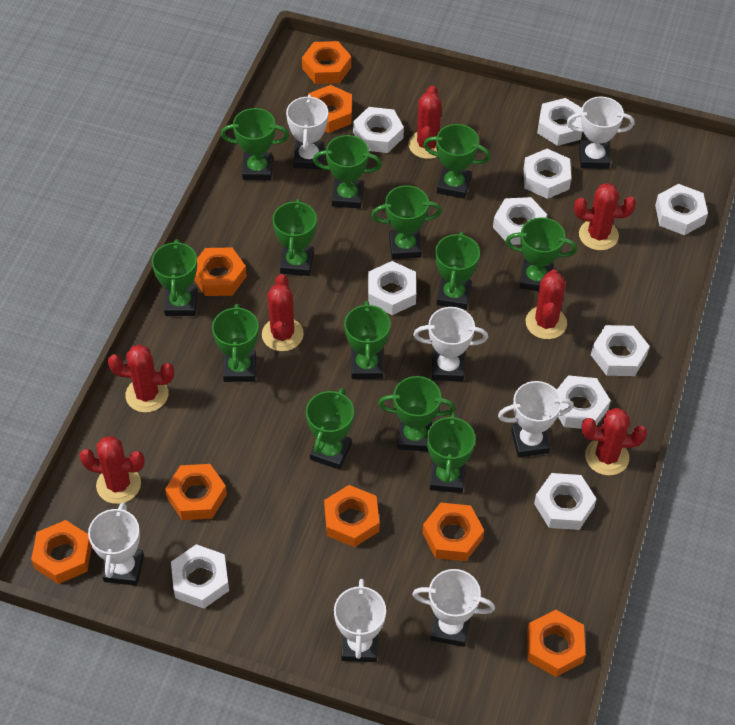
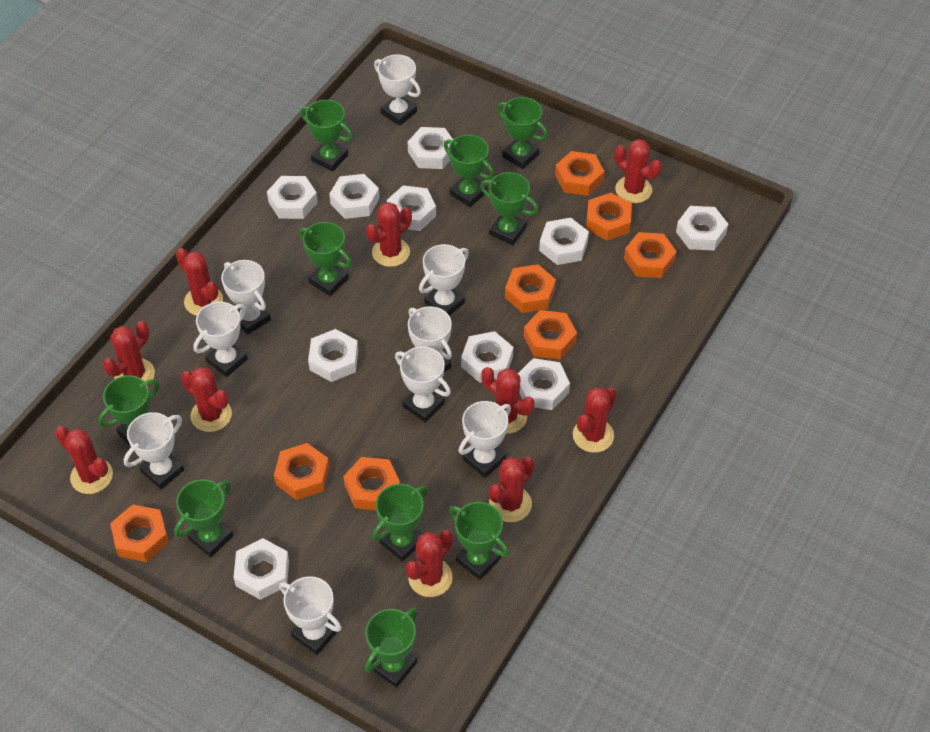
green trophy: 13 -> 10
red cactus: 7 -> 10
white trophy: 7 -> 9

